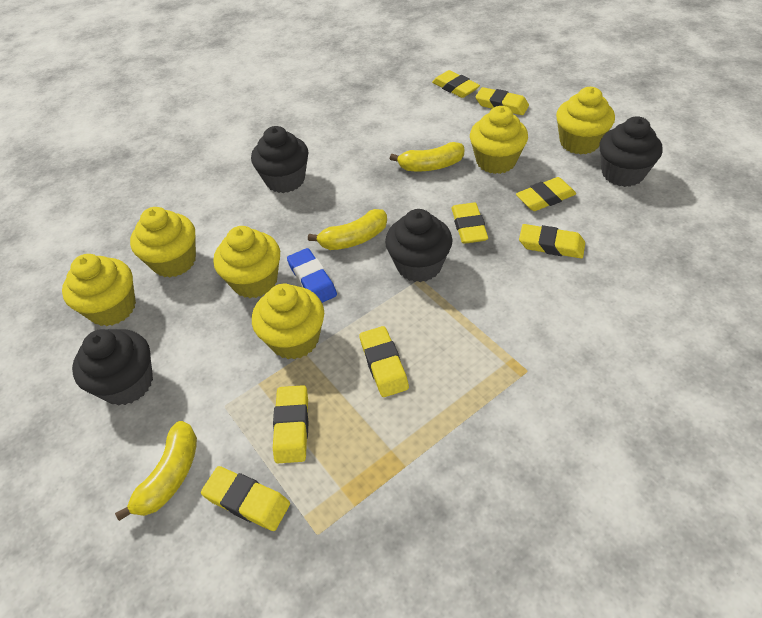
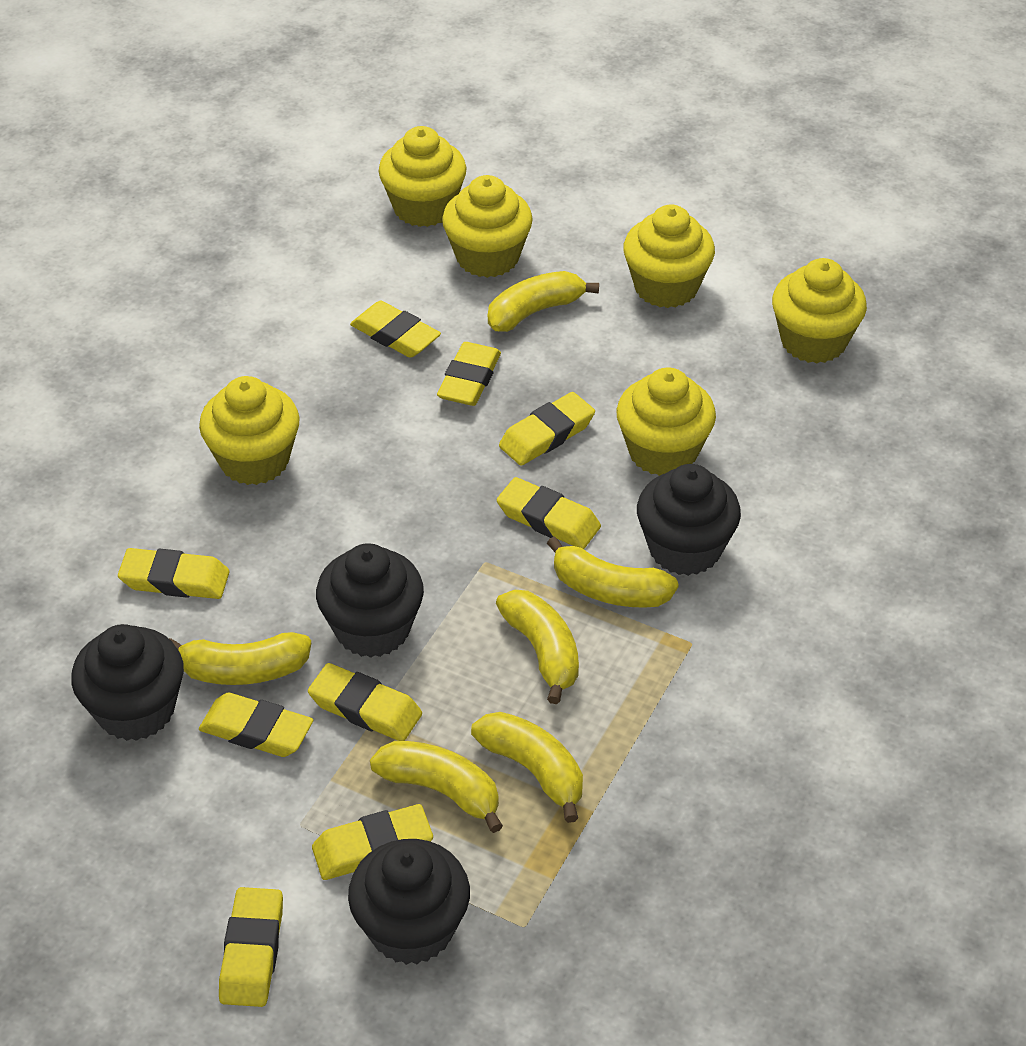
blue eraser: 1 -> 0
yellow banana: 3 -> 6
yellow eraser: 8 -> 9

